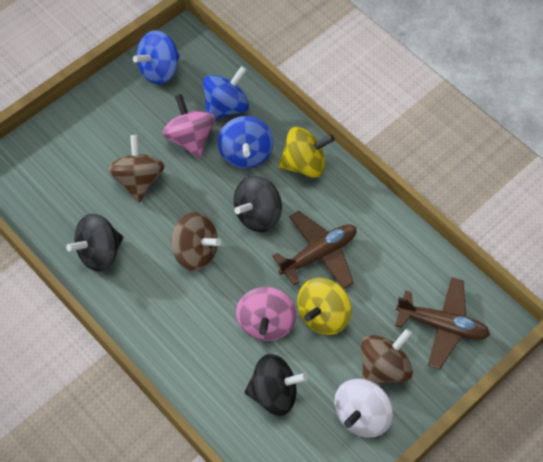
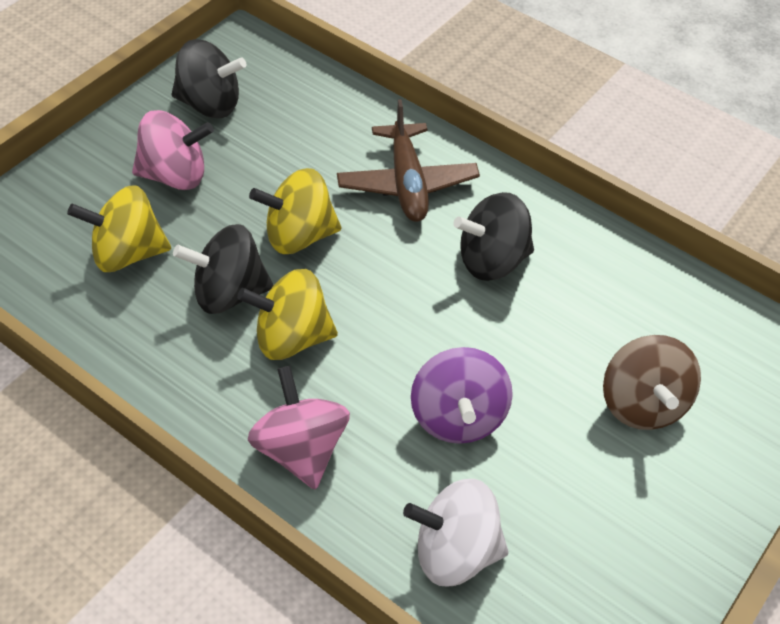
blue spinning top: 3 -> 0
brown plane: 2 -> 1
brown spinning top: 3 -> 1
purple spinning top: 0 -> 1
yellow spinning top: 2 -> 3

